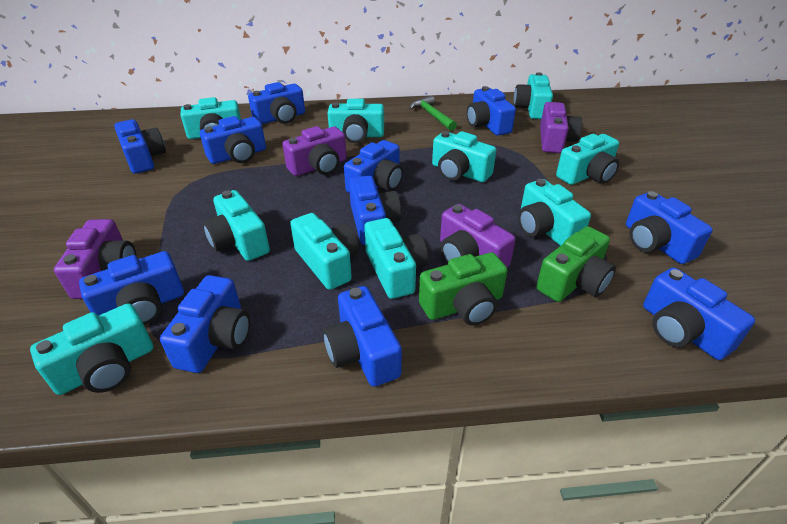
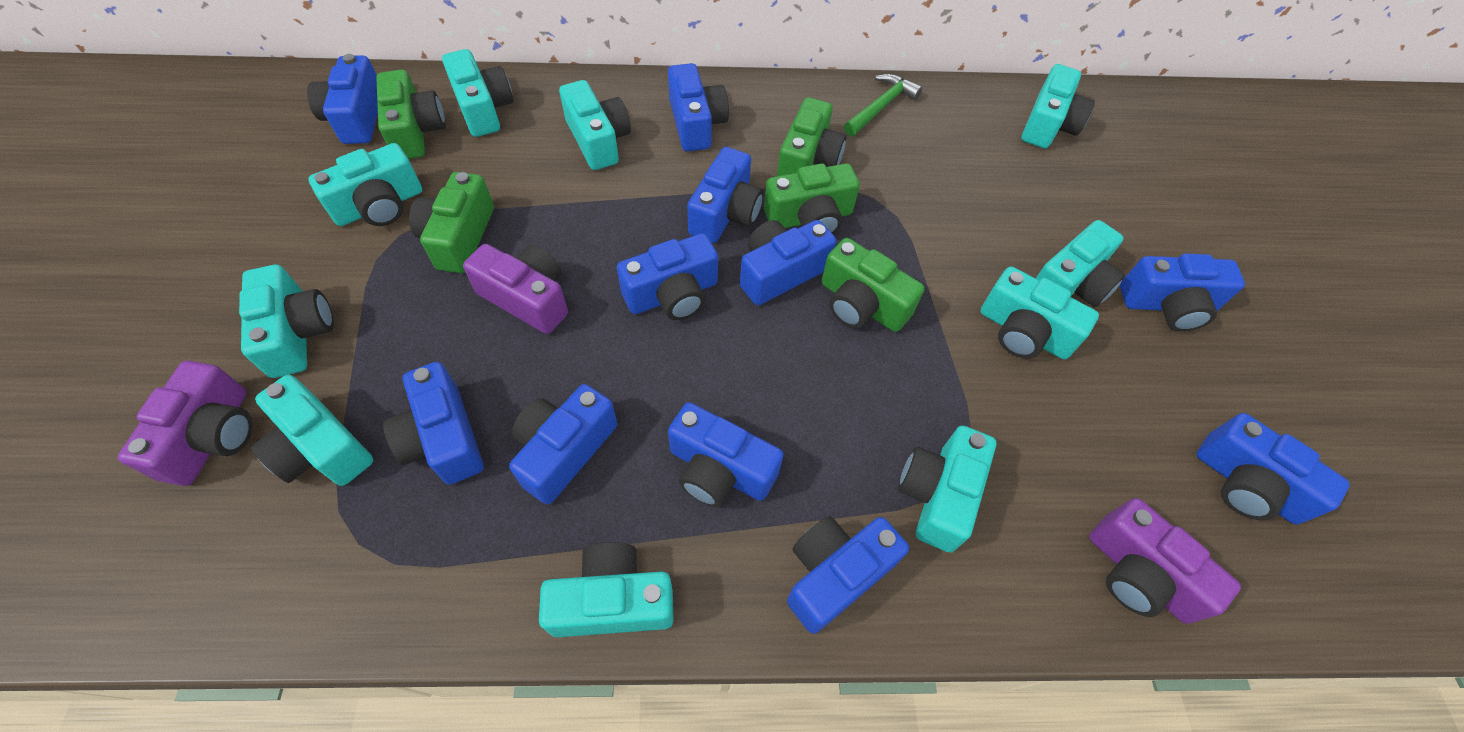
green camera: 2 -> 5
purple camera: 4 -> 3

